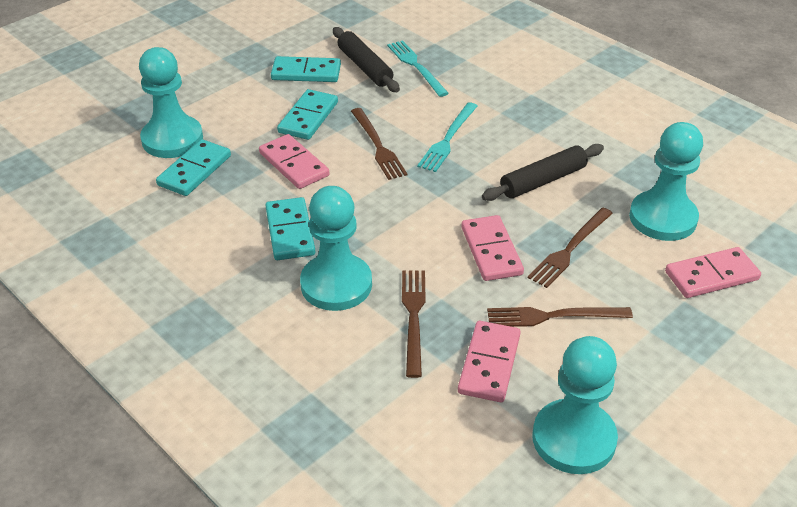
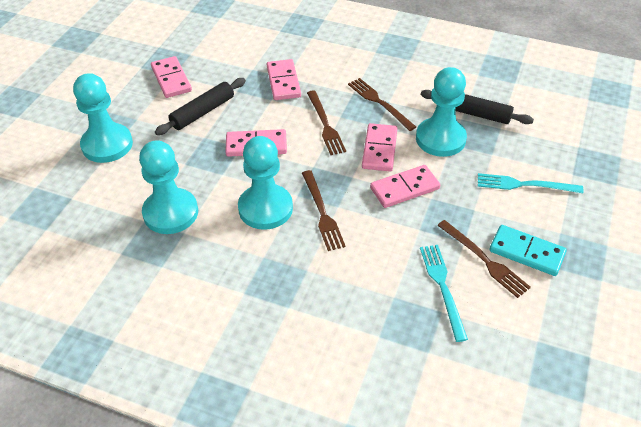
pink domino: 4 -> 5
turquoise domino: 4 -> 1

